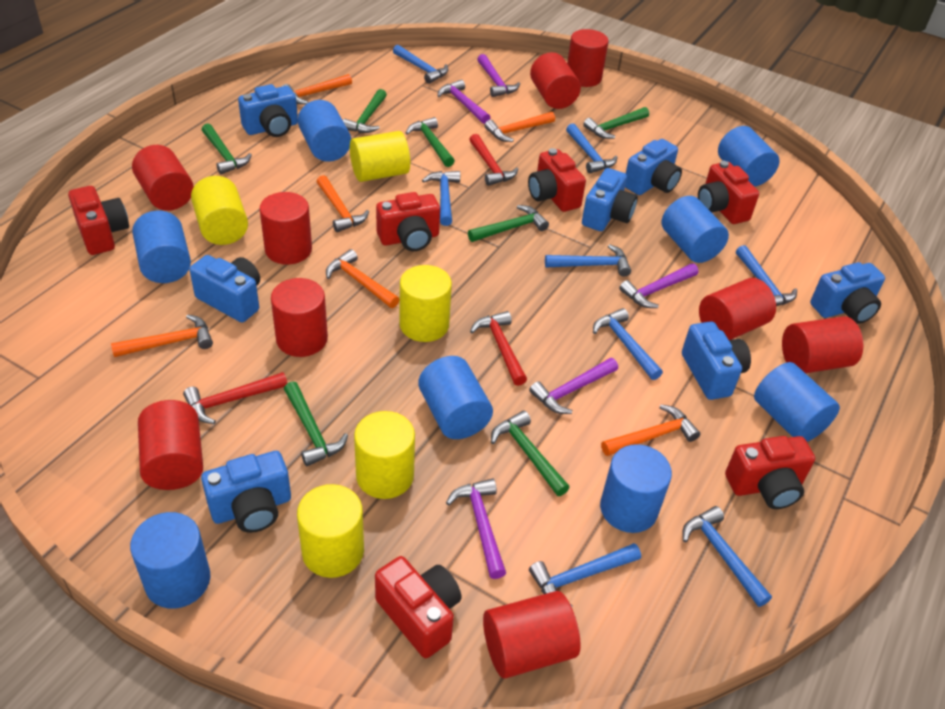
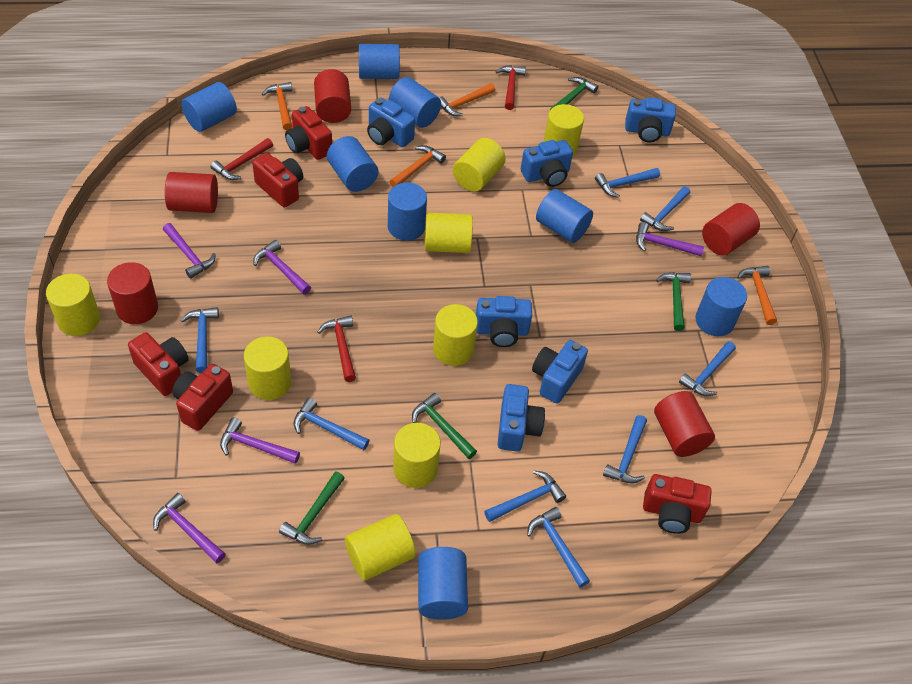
blue camera: 7 -> 6
green hammer: 7 -> 4
orange hammer: 6 -> 4
red camera: 6 -> 5
red cylinder: 9 -> 5
yellow cylinder: 5 -> 8

